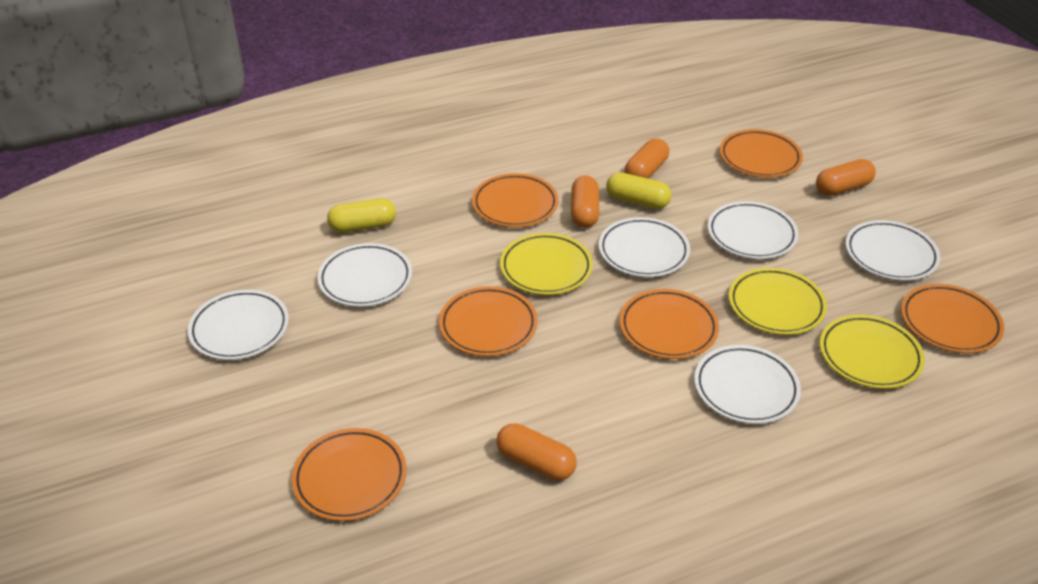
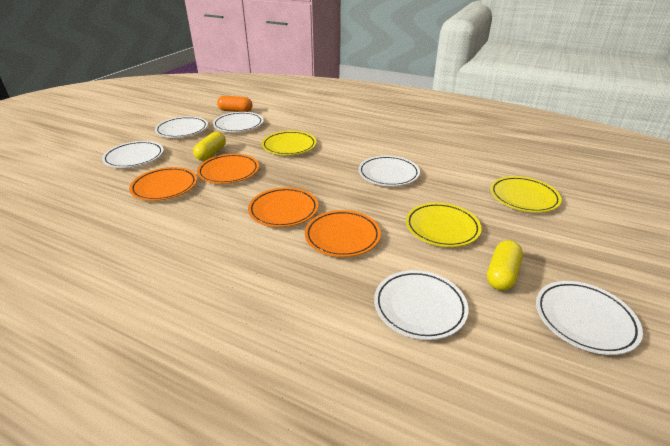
orange capsule: 4 -> 1
orange plate: 6 -> 4

